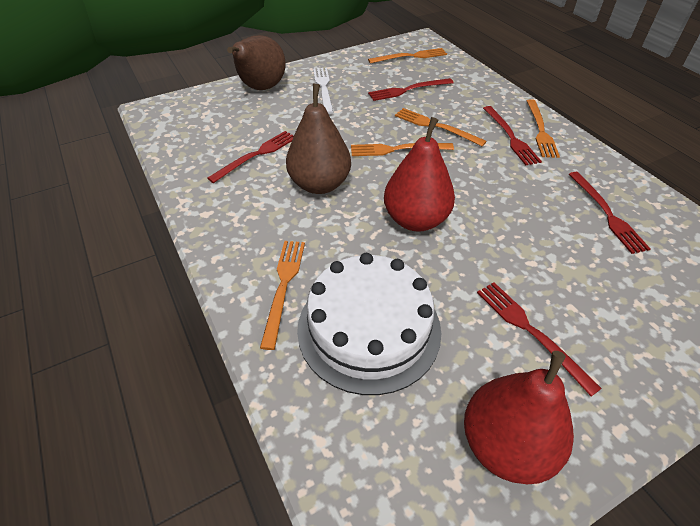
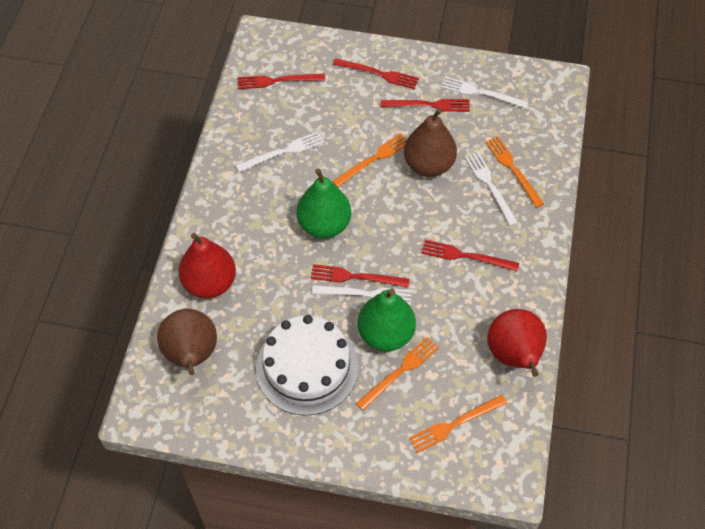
green pear: 0 -> 2
orange fork: 5 -> 4
white fork: 1 -> 4

